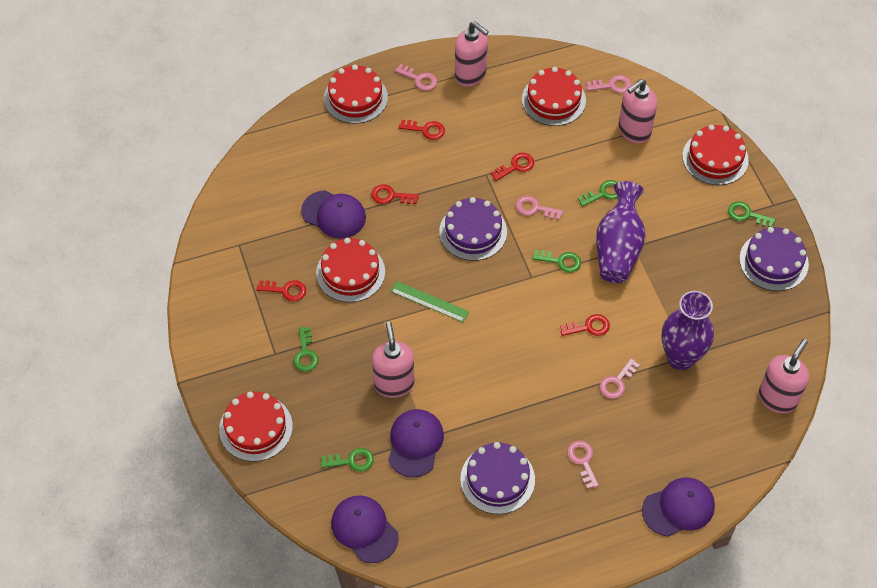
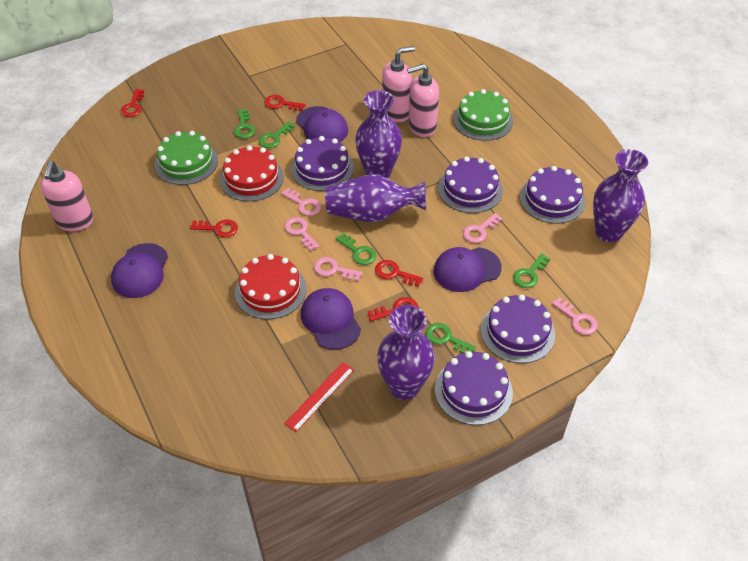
green cake: 0 -> 2
green ruler: 1 -> 0
pink soap dispenser: 4 -> 3
purple cake: 3 -> 5
purple vase: 2 -> 4
red cake: 5 -> 2
red ruler: 0 -> 1

